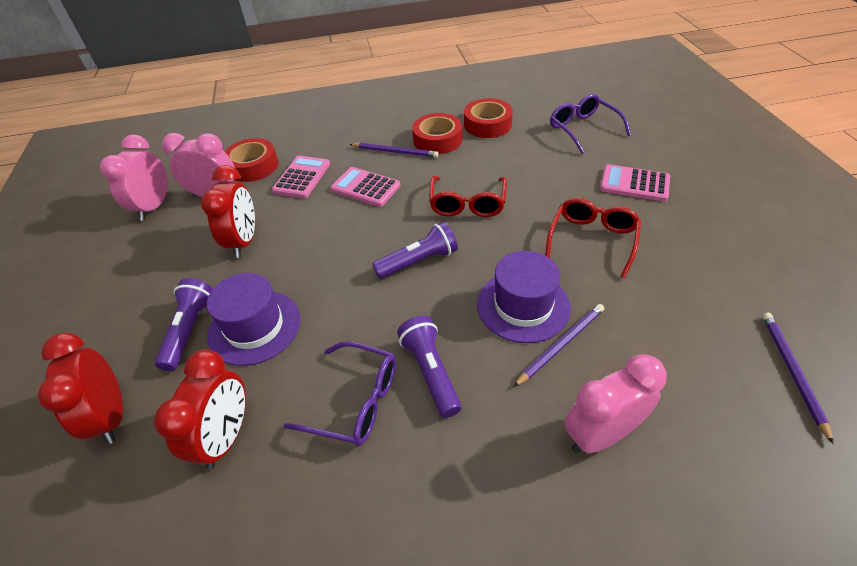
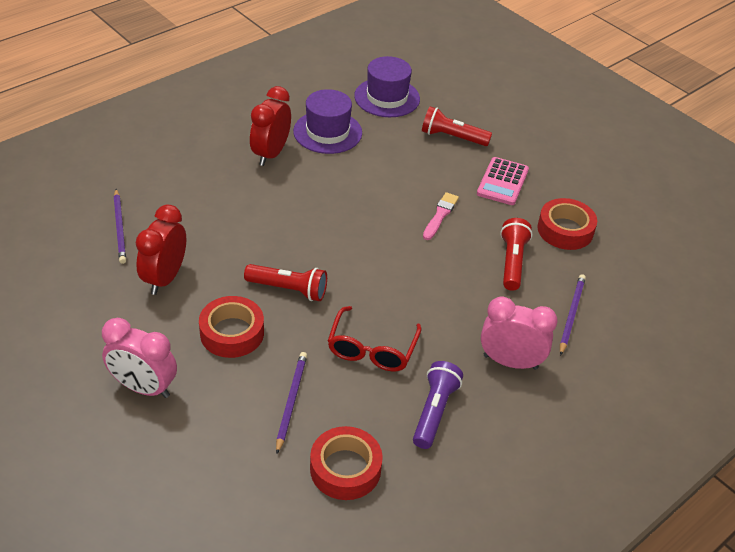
pink brush: 0 -> 1
pink calculator: 3 -> 1
pink clock: 3 -> 2
purple flashlight: 3 -> 1
purple glasses: 2 -> 0
red clock: 3 -> 2
red flashlight: 0 -> 3
red glasses: 2 -> 1

